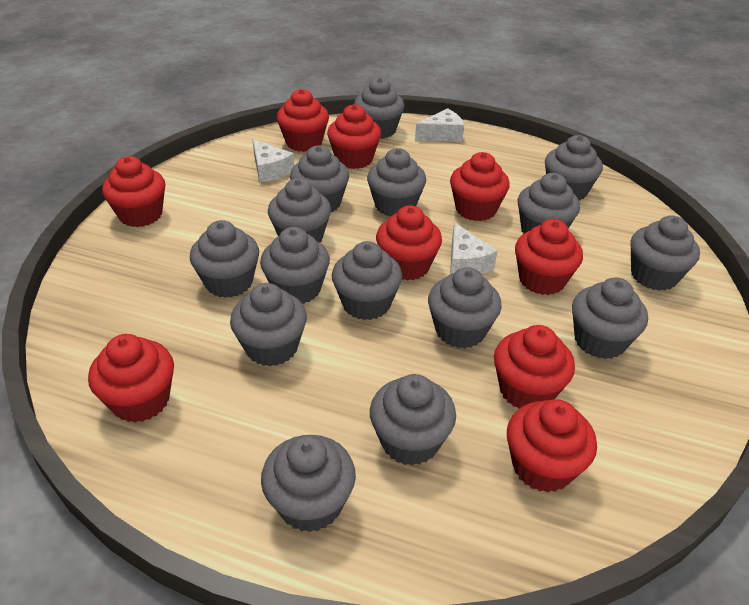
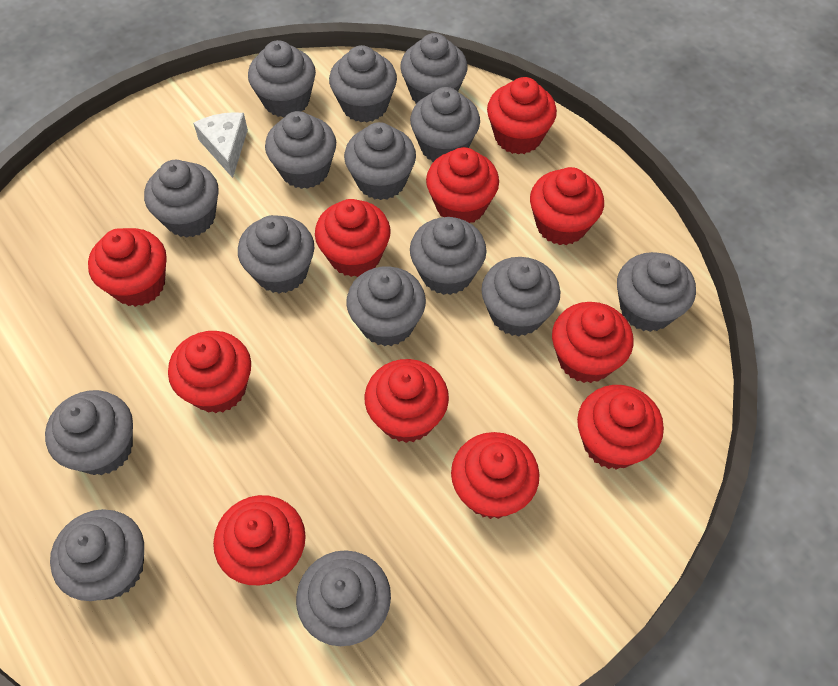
red cupcake: 9 -> 11
white cheese: 3 -> 1

